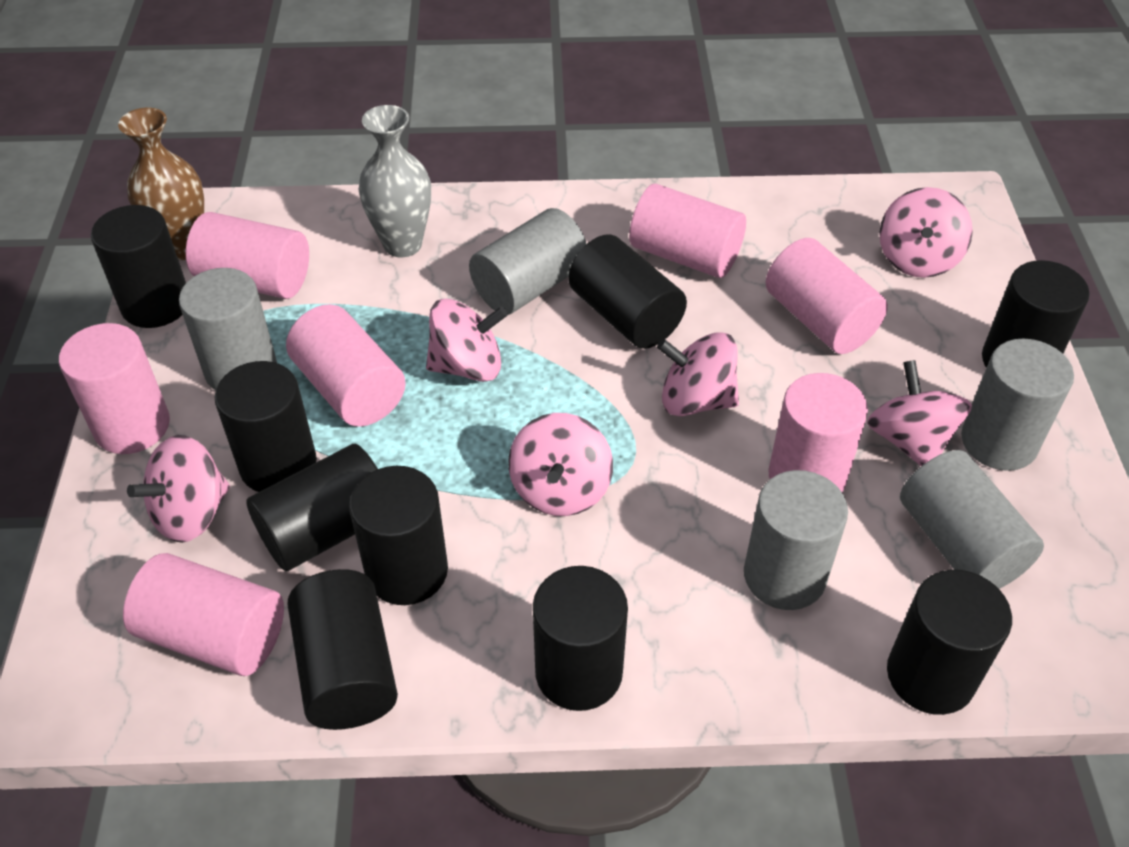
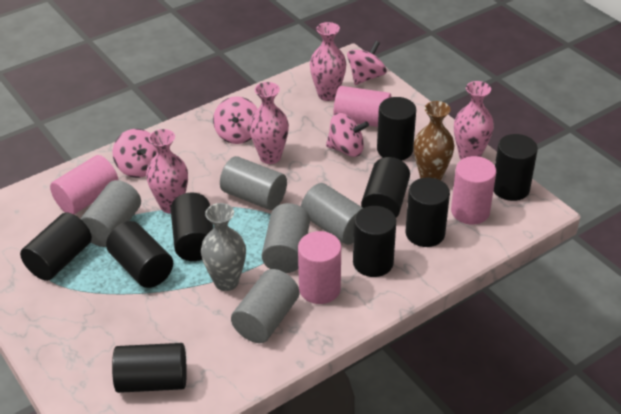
pink cylinder: 7 -> 4
pink spinning top: 6 -> 4
pink vase: 0 -> 4

